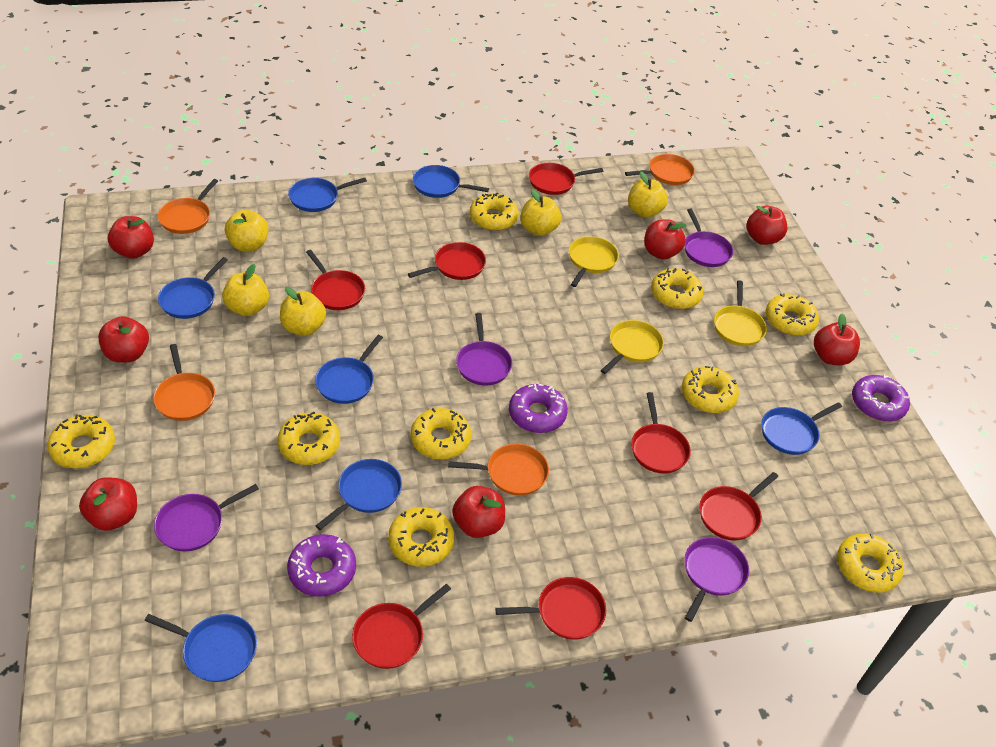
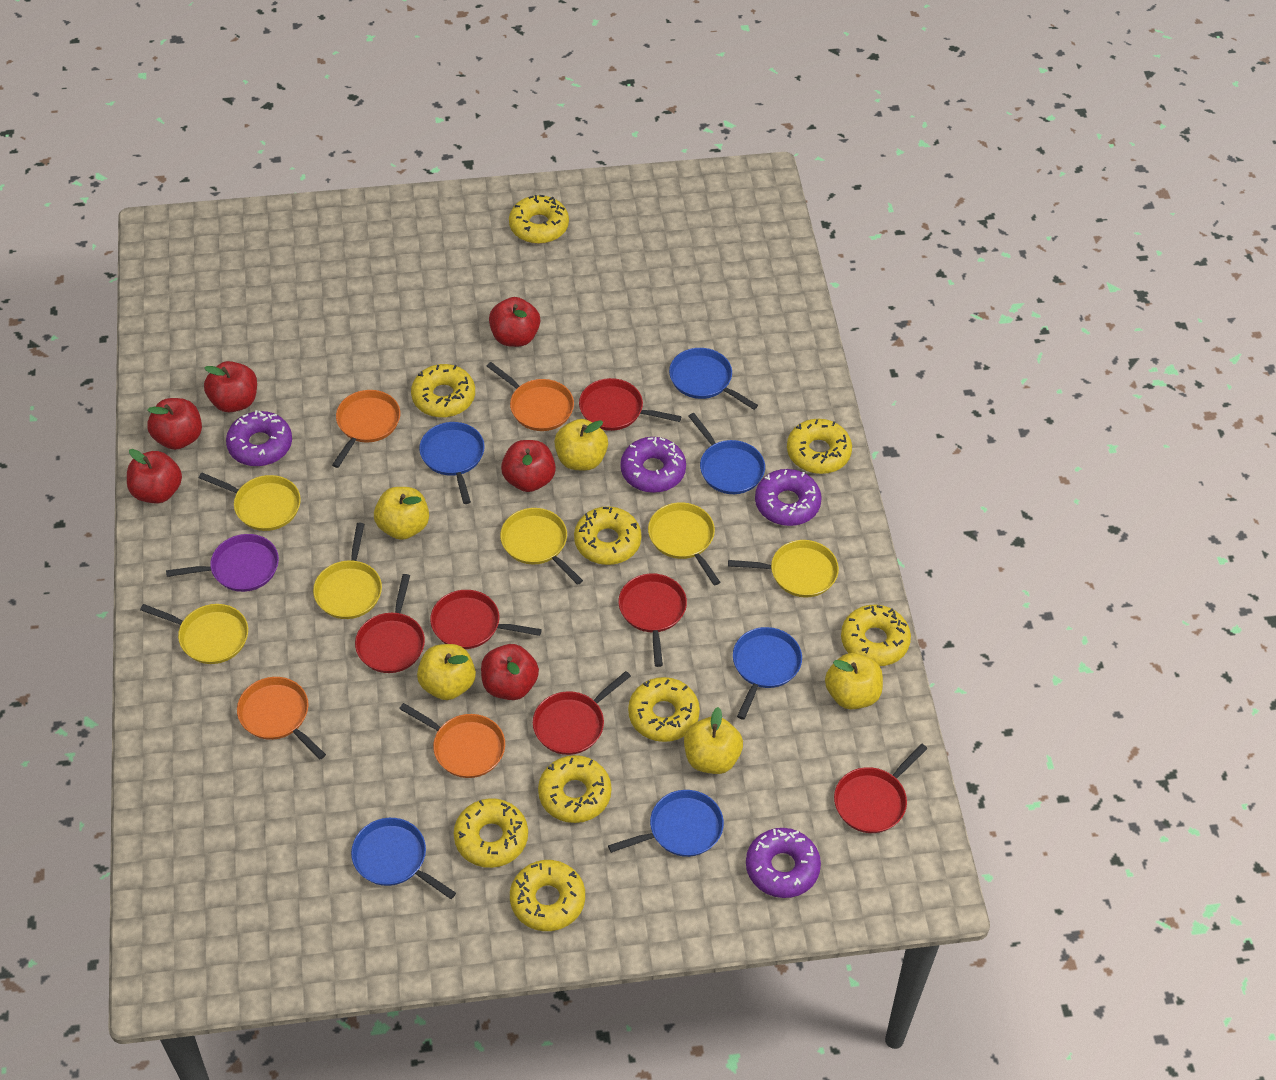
blue pan: 7 -> 6
purple donut: 3 -> 4
purple pan: 4 -> 1
red apple: 7 -> 6
red pan: 7 -> 6
yellow pan: 3 -> 6

